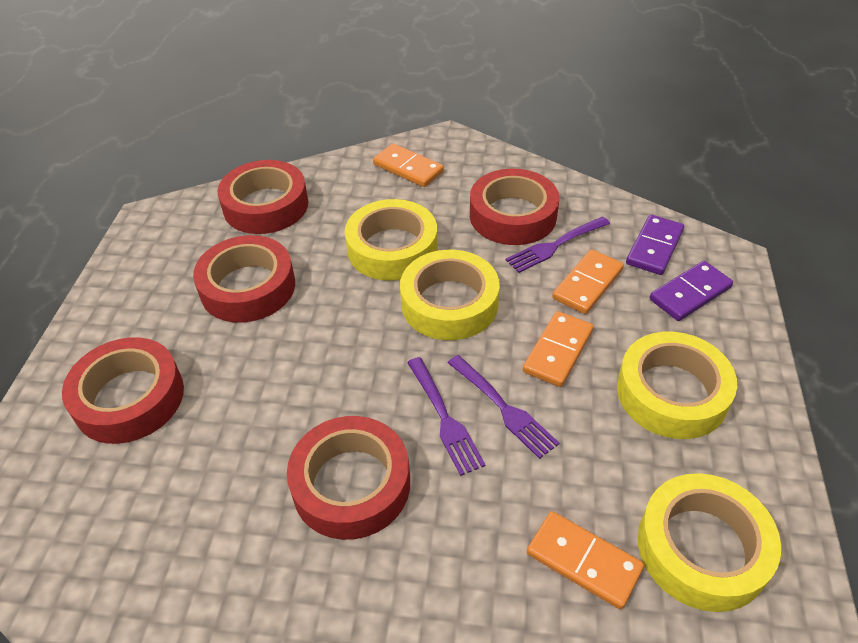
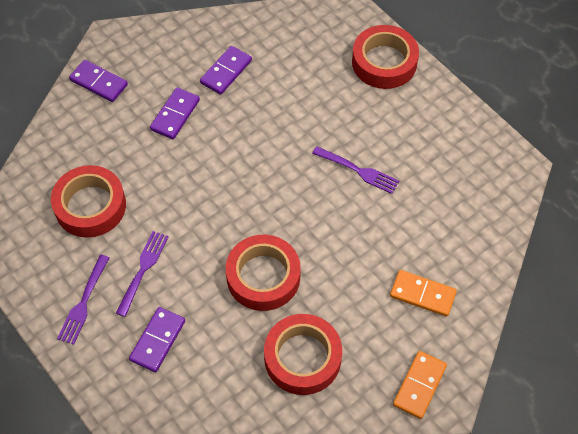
orange domino: 4 -> 2
purple domino: 2 -> 4
red tape: 5 -> 4
yellow tape: 4 -> 0

